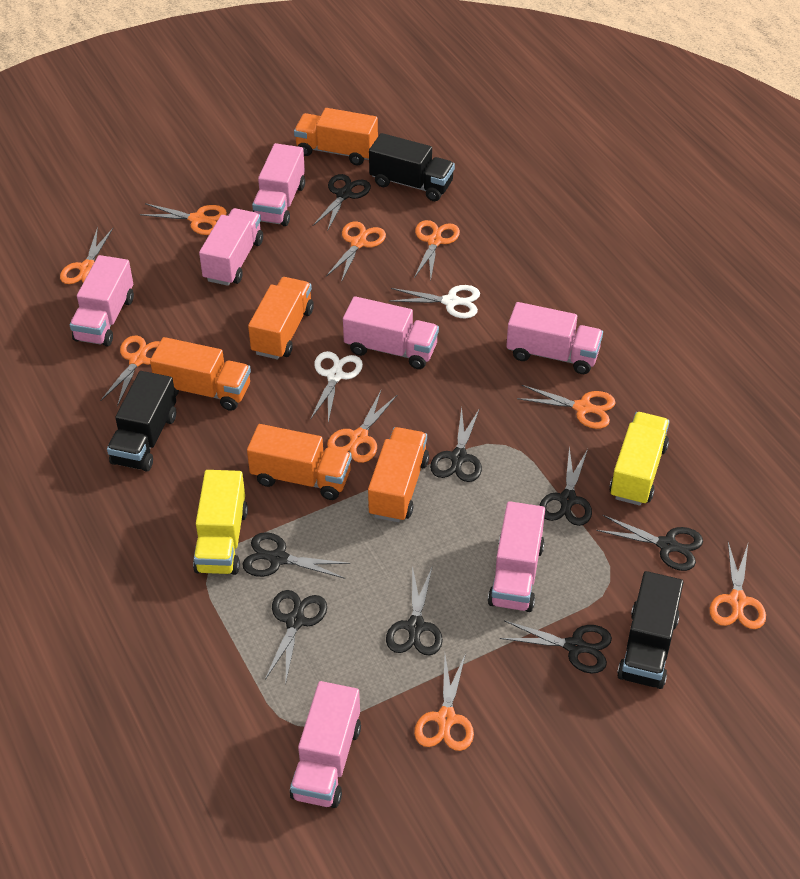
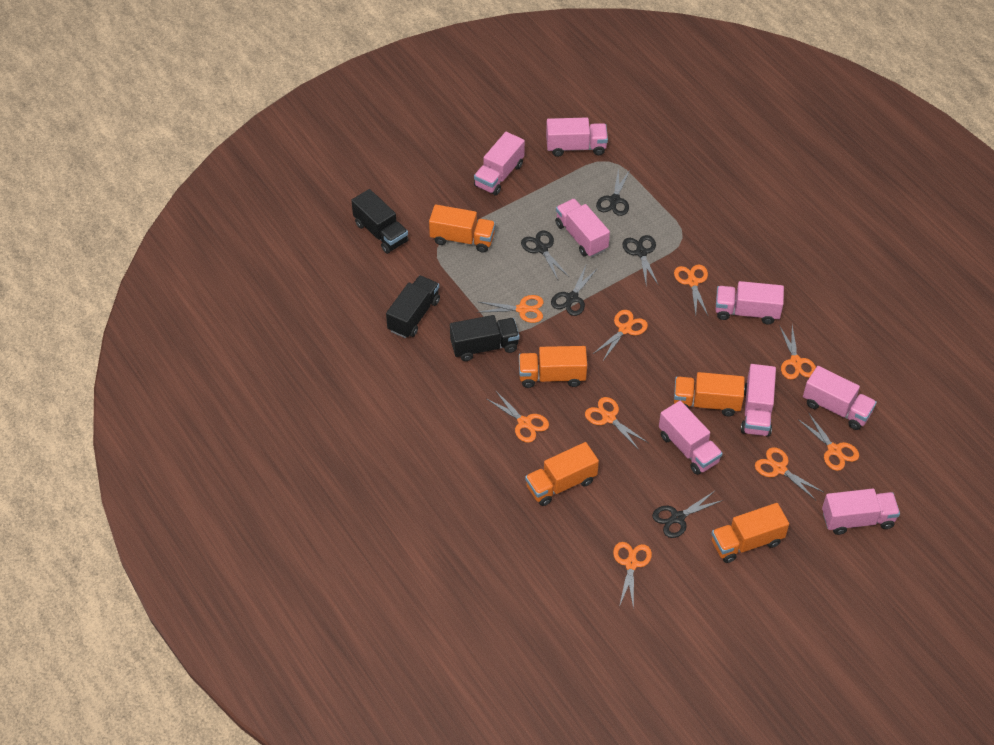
black scissors: 8 -> 5
pink truck: 7 -> 8
white scissors: 2 -> 0
yellow truck: 2 -> 0

